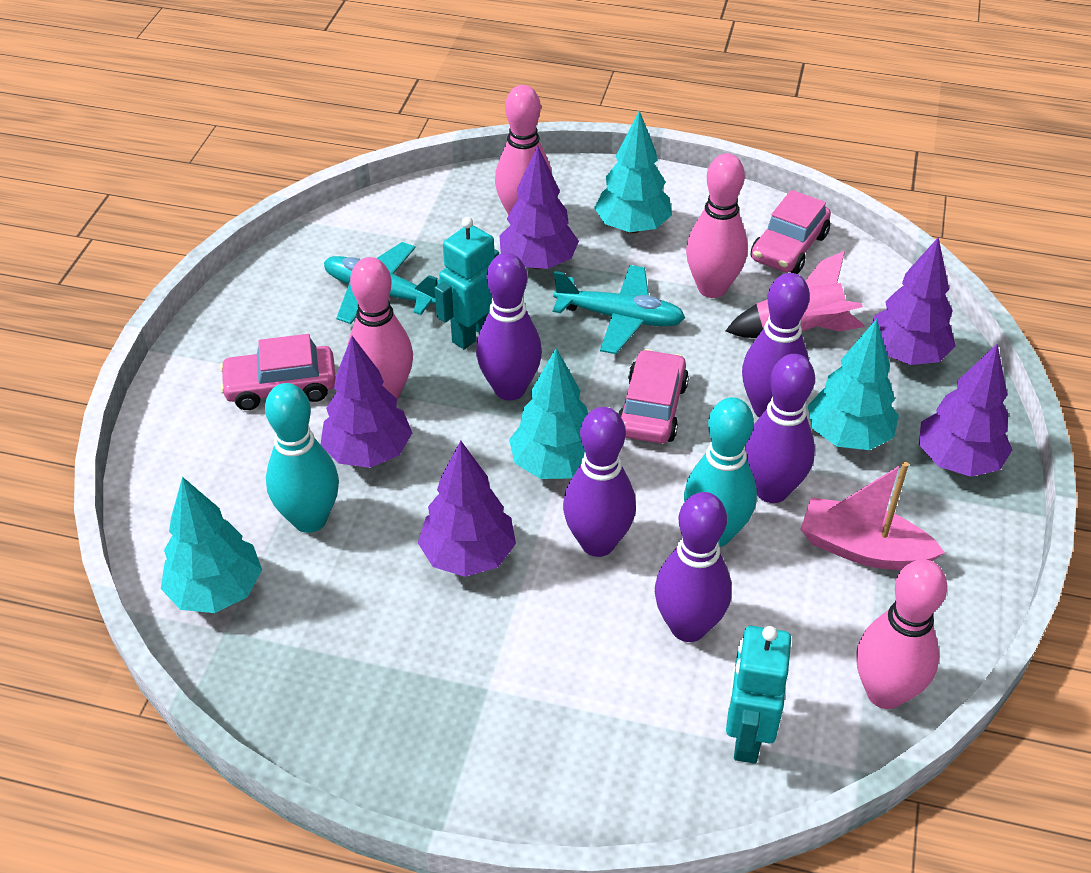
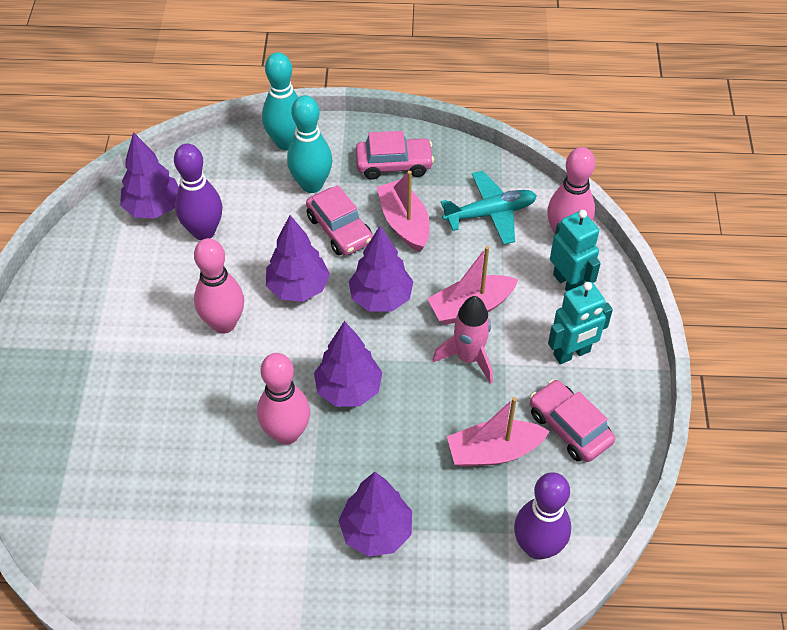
pink boat: 1 -> 3
pink bowling pin: 4 -> 3
purple bowling pin: 5 -> 2
turquoise plane: 2 -> 1
turquoise tree: 4 -> 0

